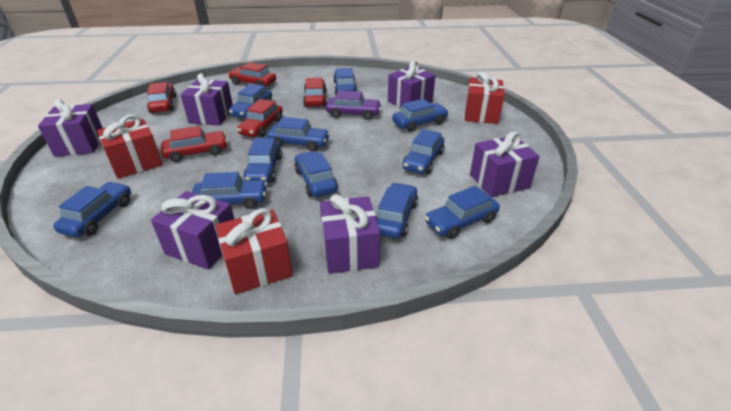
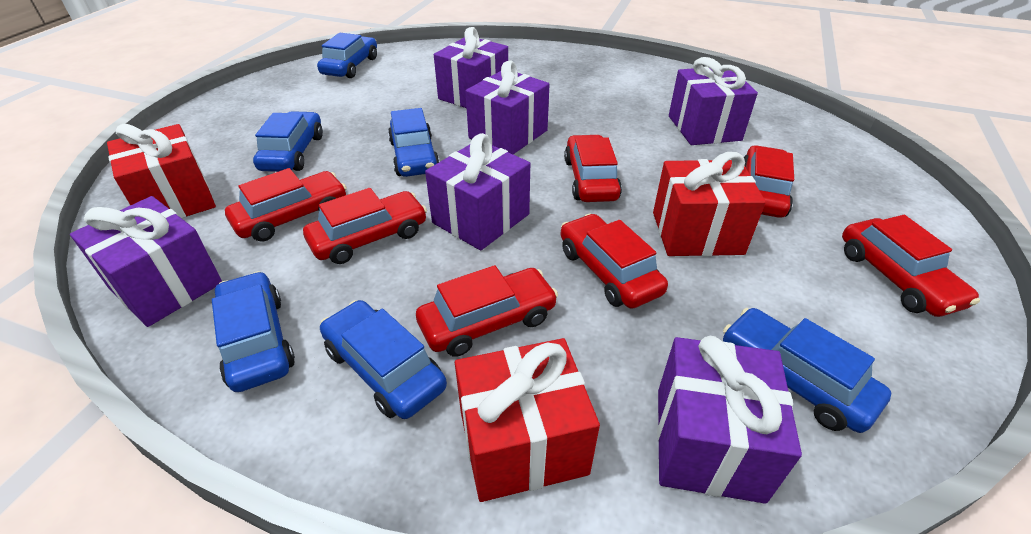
blue car: 11 -> 6
purple car: 1 -> 0
red car: 5 -> 7

